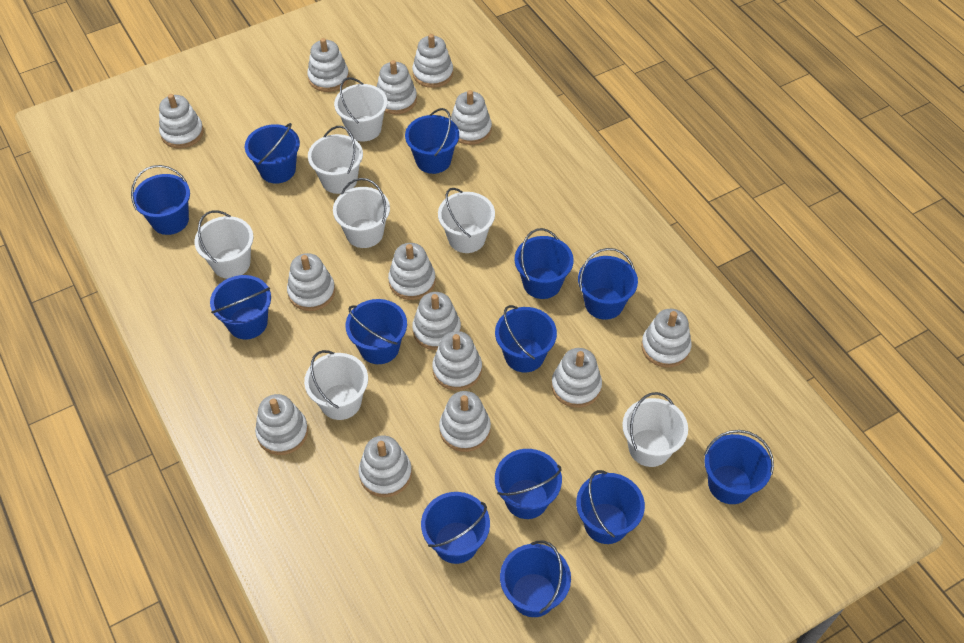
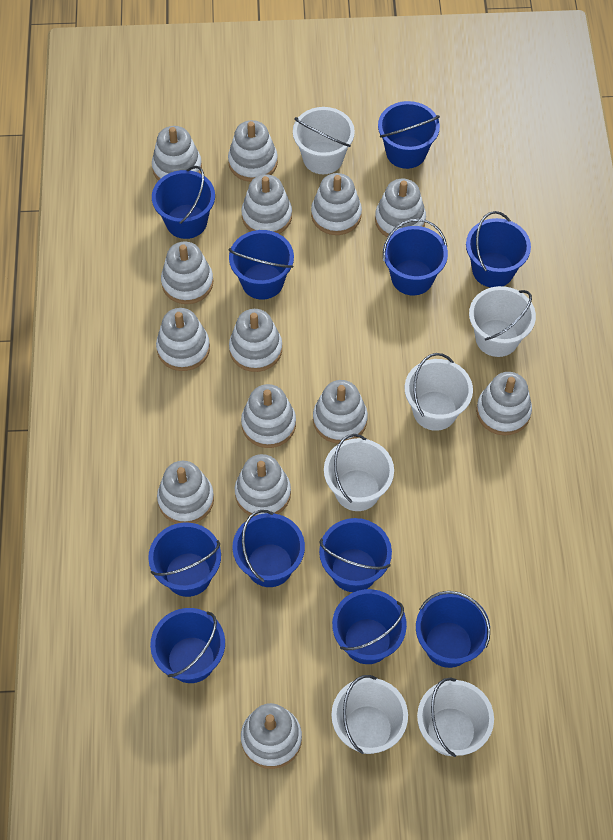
blue bucket: 13 -> 11
white bucket: 7 -> 6

